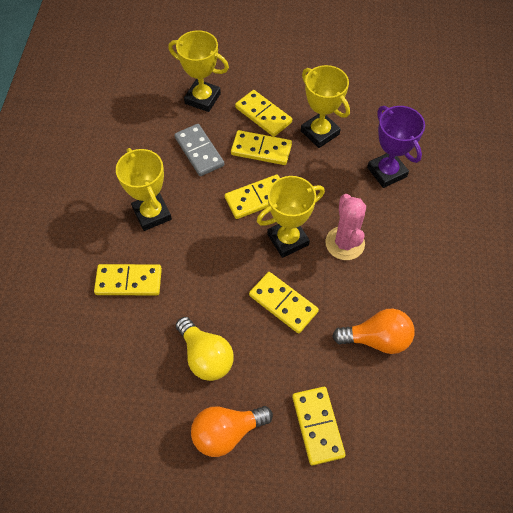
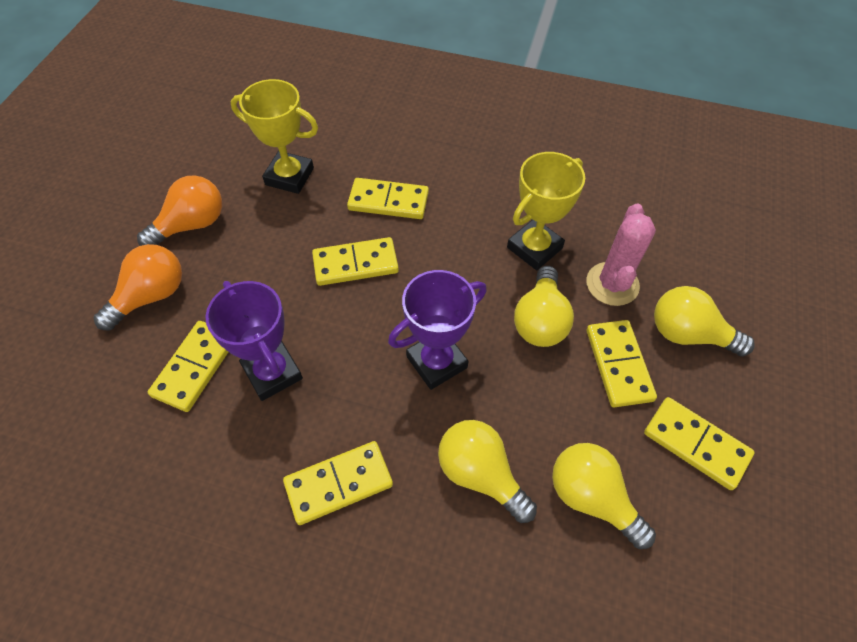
grey domino: 1 -> 0
purple trophy: 1 -> 2
yellow light bulb: 1 -> 4
yellow trophy: 4 -> 2

